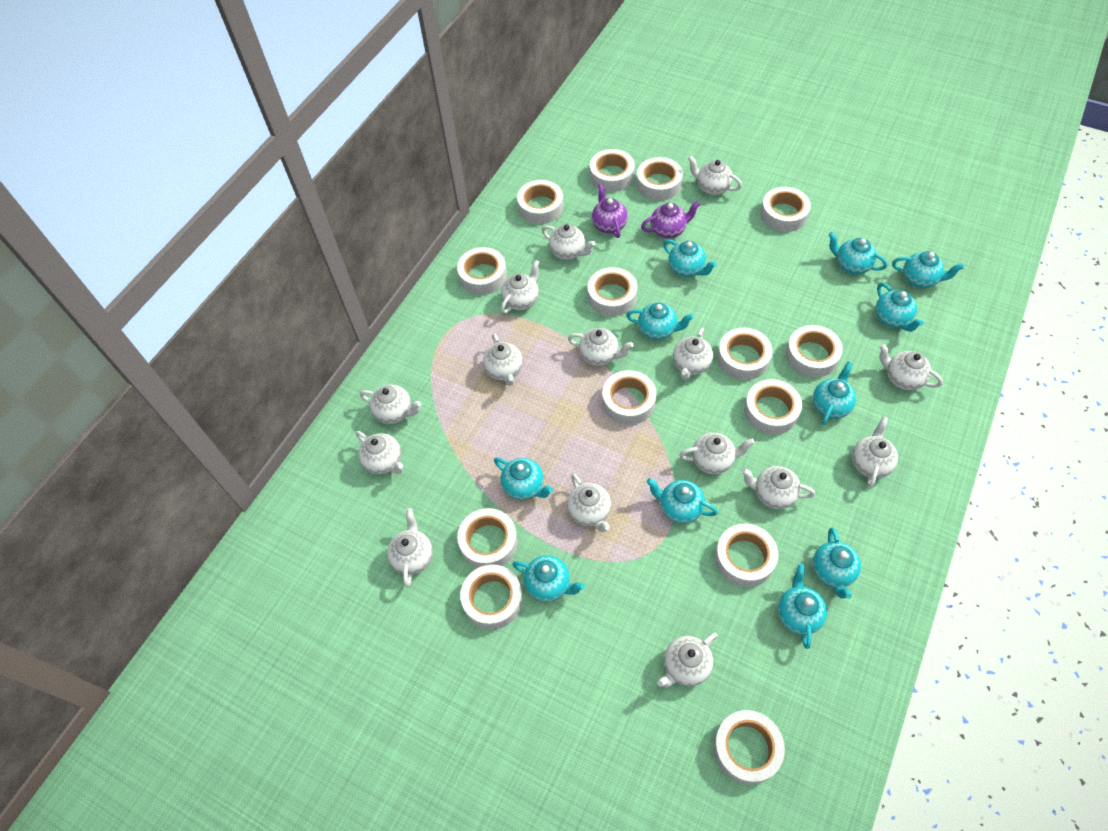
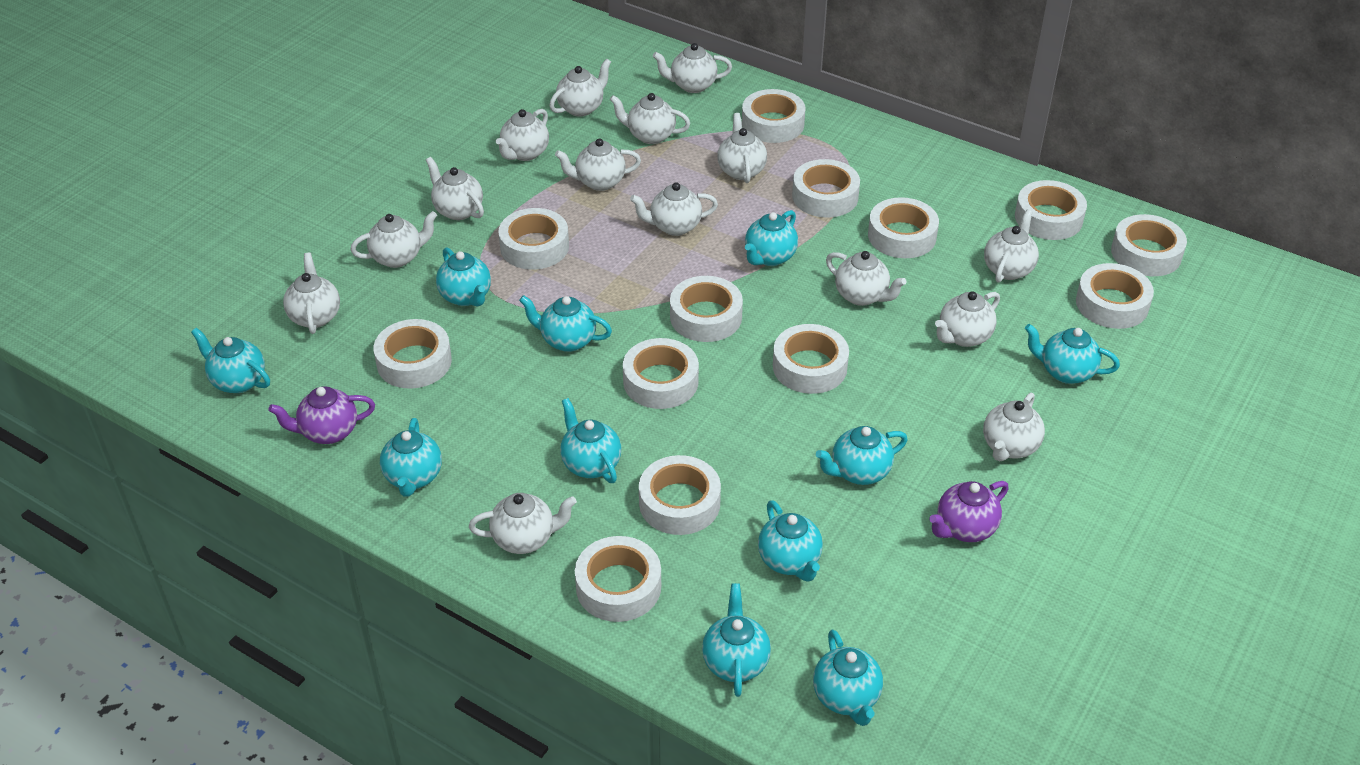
white tape: 14 -> 13

